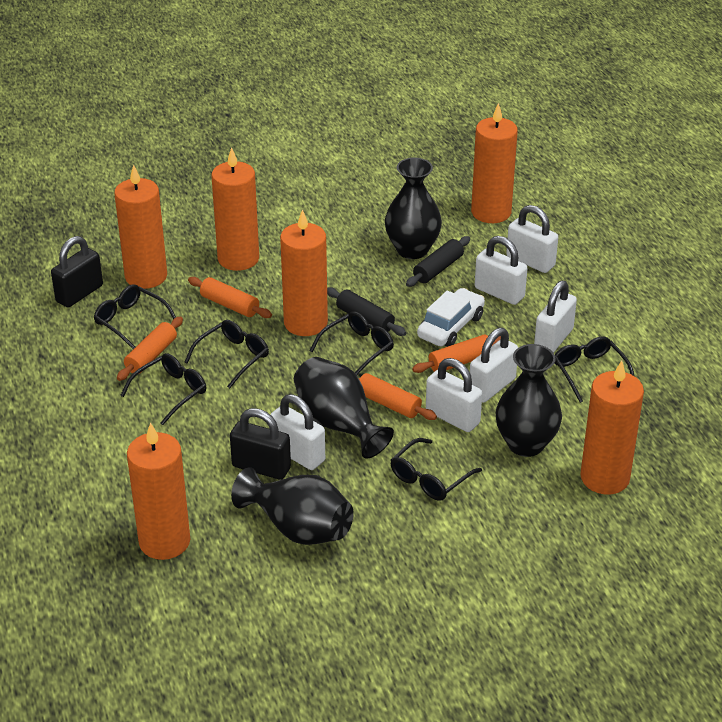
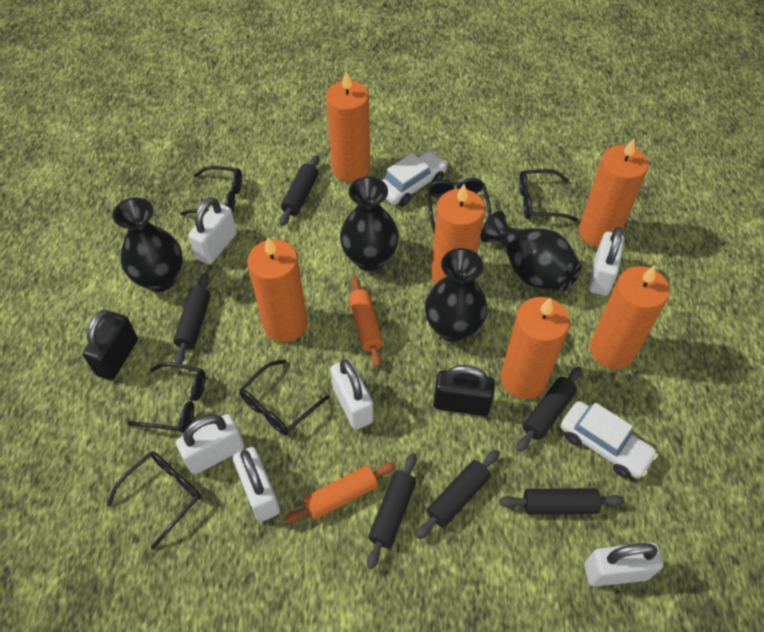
black rolling pin: 2 -> 6
orange rolling pin: 4 -> 2
white car: 1 -> 2

